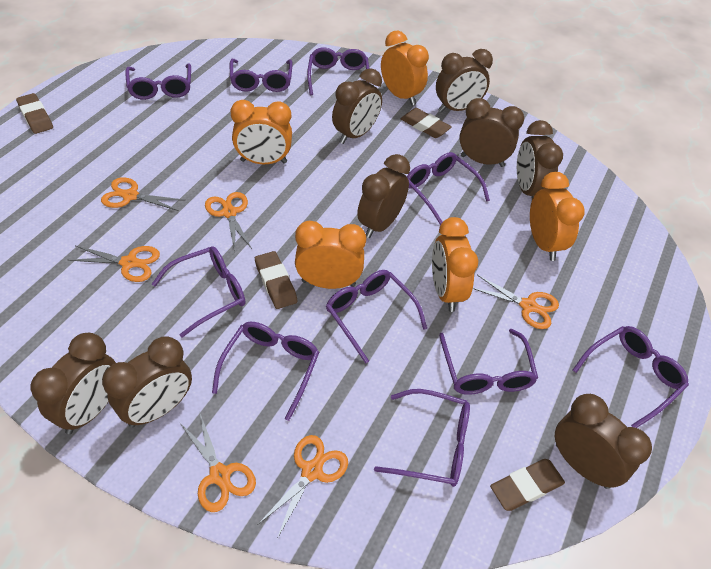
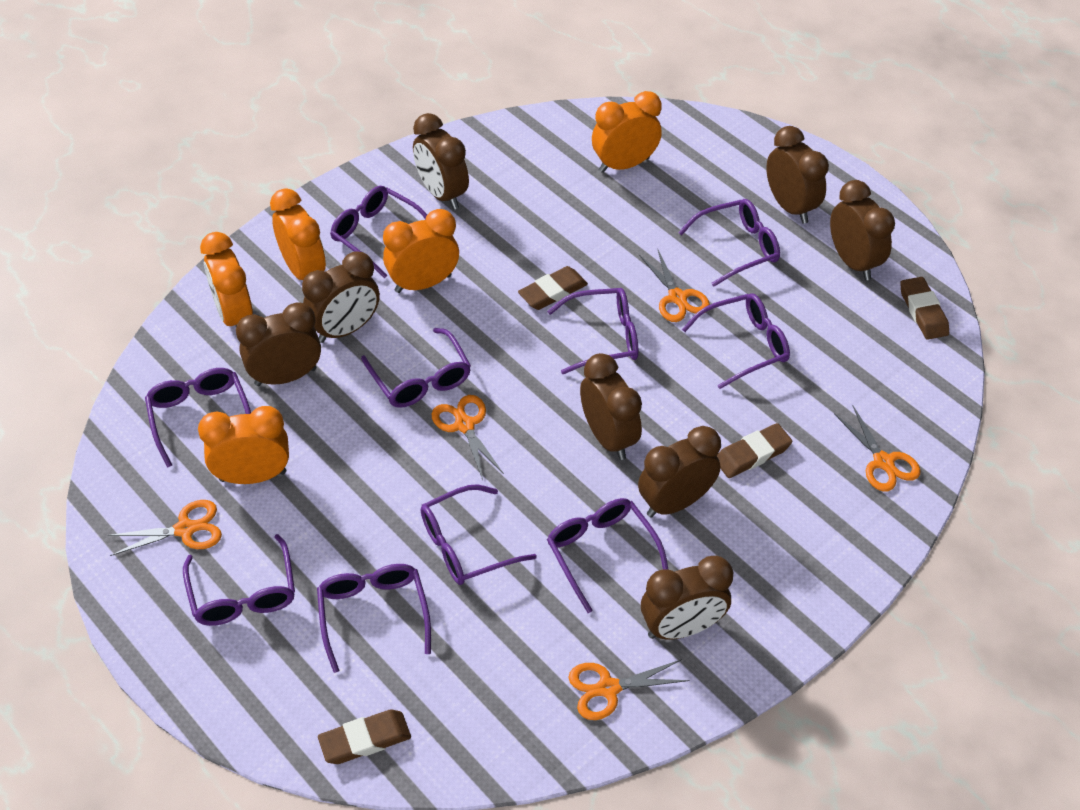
orange scissors: 6 -> 5

